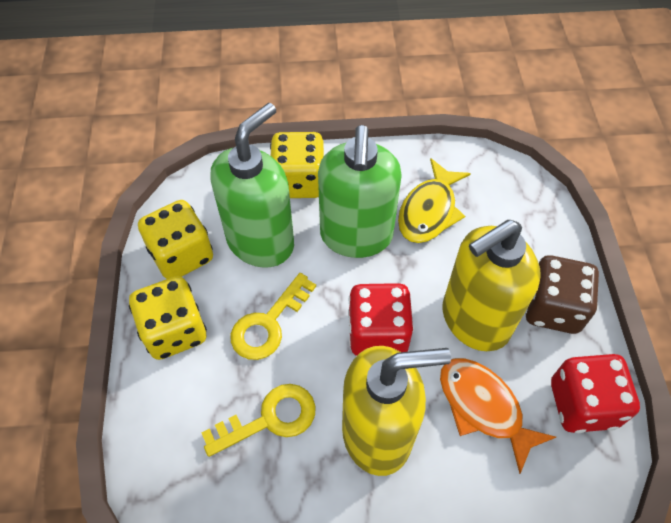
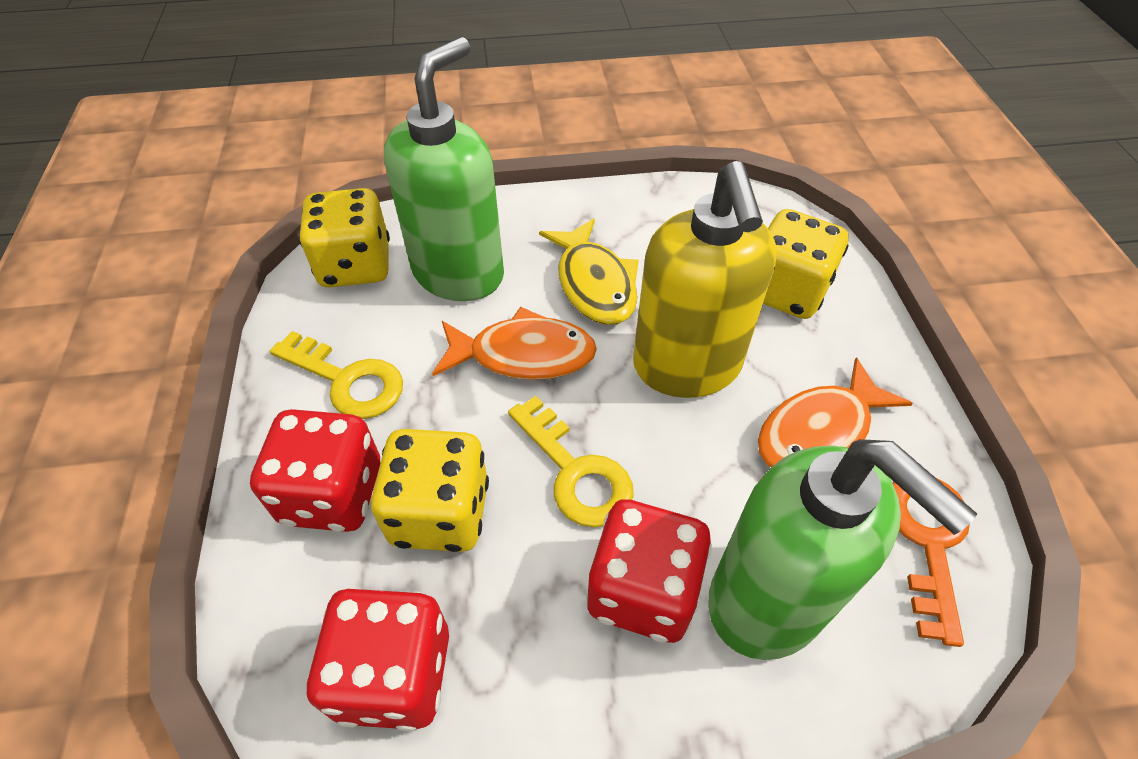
brown dice: 1 -> 0
orange fish: 1 -> 2
orange key: 0 -> 1
red dice: 2 -> 3
yellow soap dispenser: 2 -> 1

